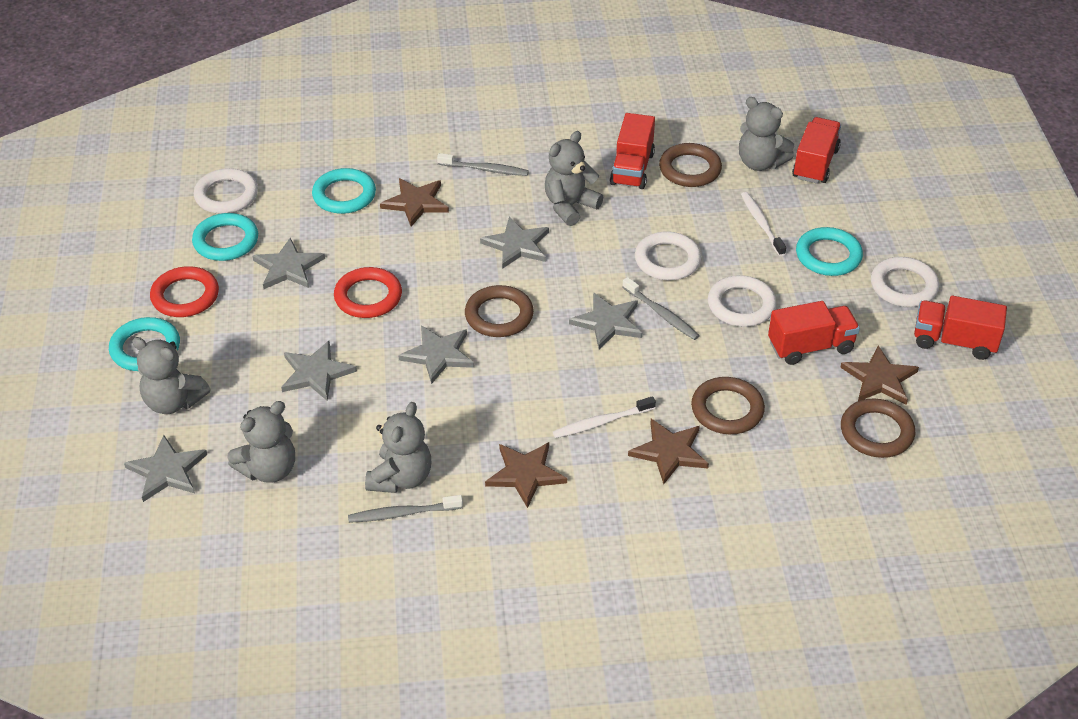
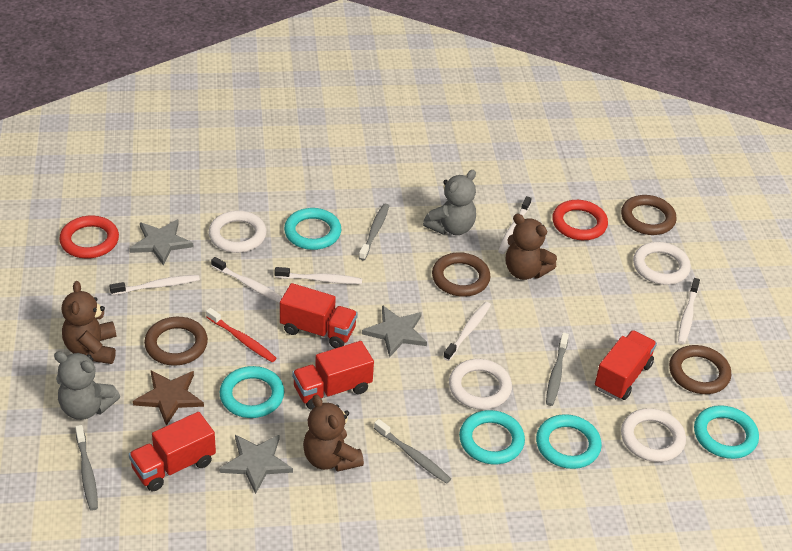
brown star: 4 -> 1
brown teddy bear: 0 -> 3
grey star: 6 -> 3
grey teddy bear: 5 -> 2
grey toothbrush: 3 -> 4
red toothbrush: 0 -> 1
turquoise ring: 4 -> 5
white toothbrush: 2 -> 6

